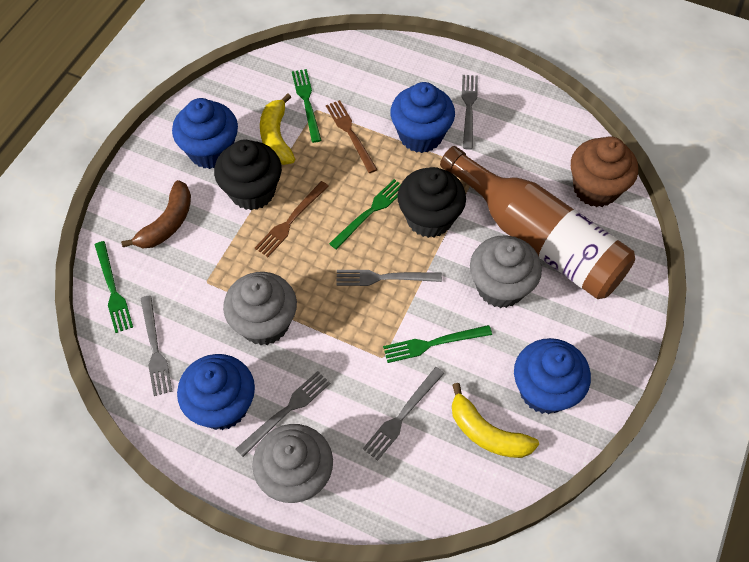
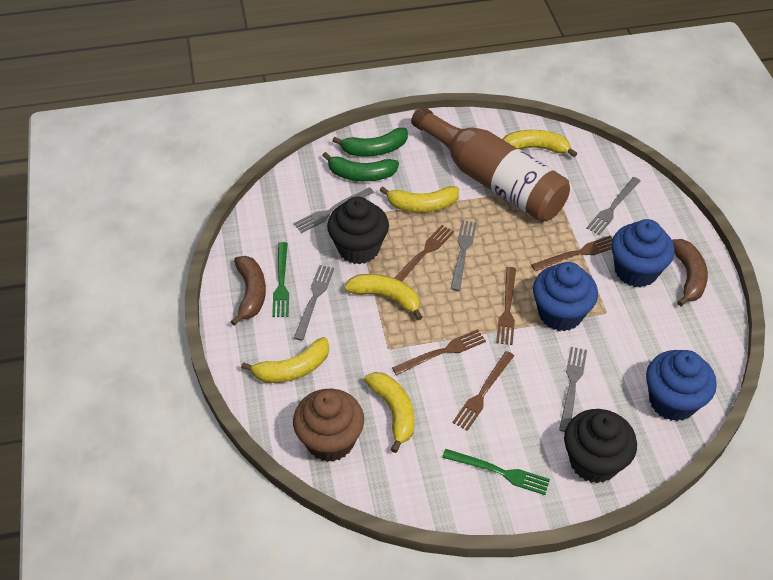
blue cupcake: 4 -> 3
brown banana: 1 -> 2
brown fork: 2 -> 5
green banana: 0 -> 2
green fork: 4 -> 2
grey cupcake: 3 -> 0
yellow banana: 2 -> 5

